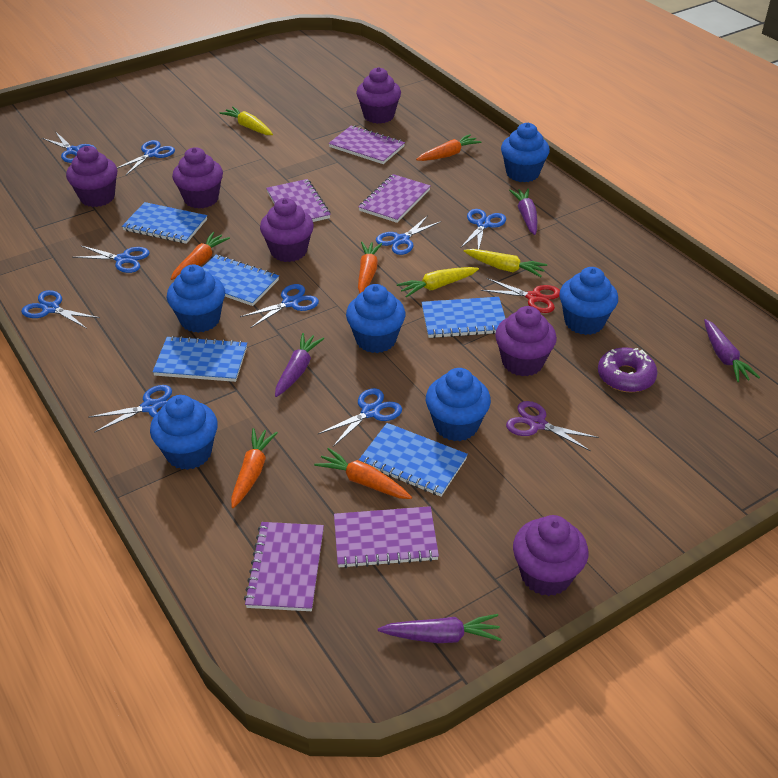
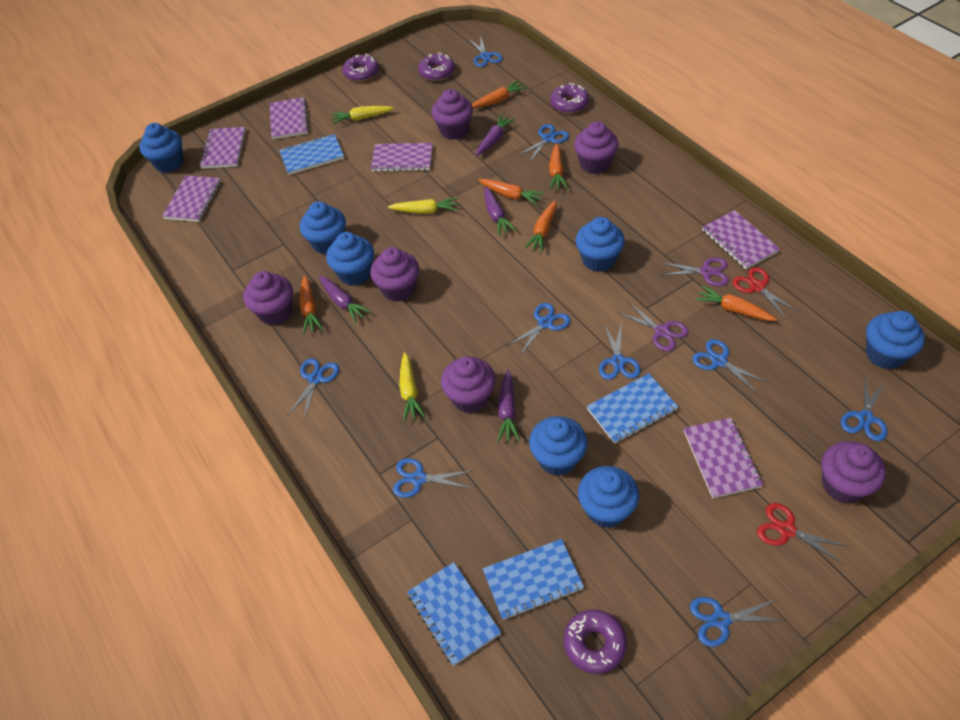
blue cupcake: 6 -> 7
blue notebook: 5 -> 4
orange carrot: 5 -> 6
purple donut: 1 -> 4
purple notebook: 5 -> 6
purple scissors: 1 -> 2
red scissors: 1 -> 2

